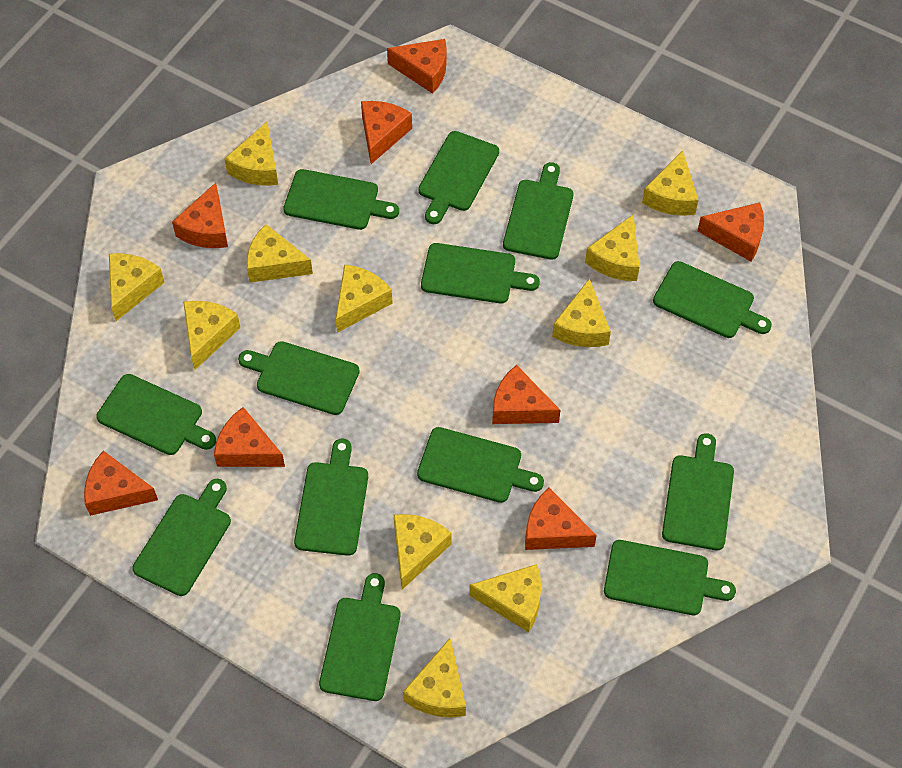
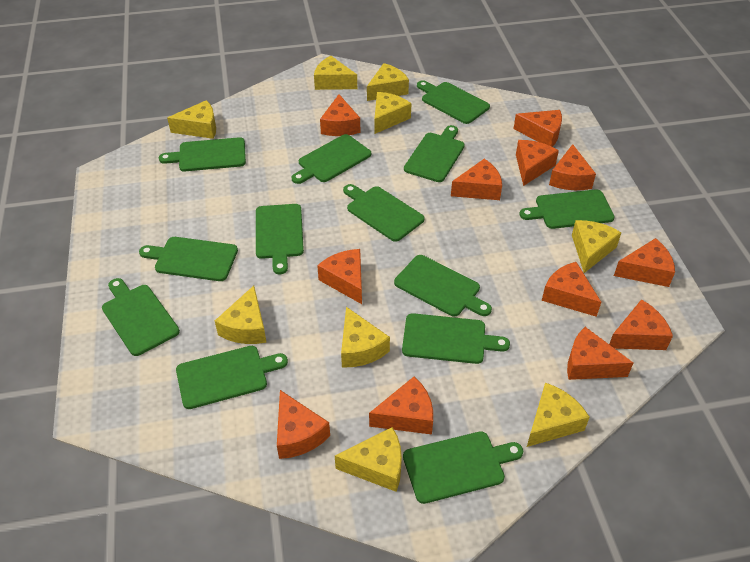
orange cheese: 8 -> 12
yellow cheese: 11 -> 9

